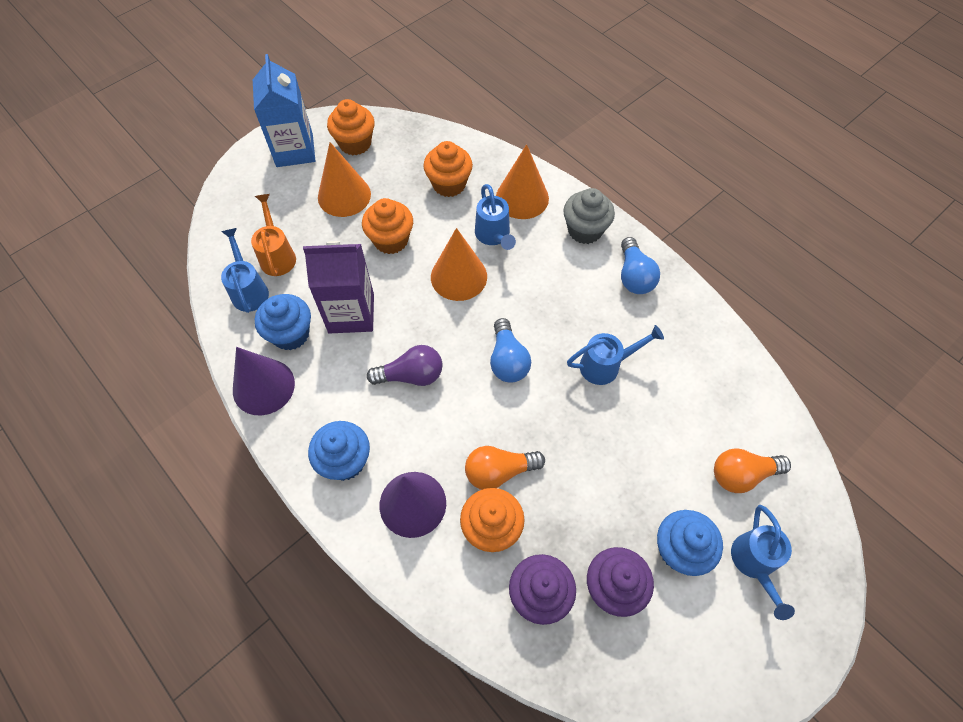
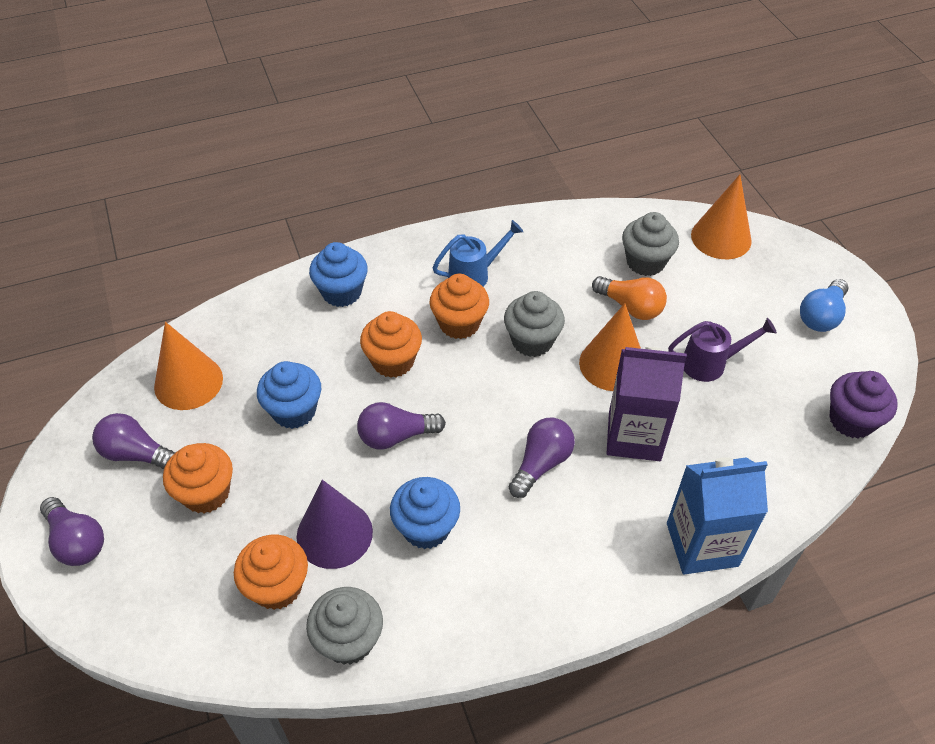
blue light bulb: 2 -> 1
blue watering can: 4 -> 1
grey cupcake: 1 -> 3
orange light bulb: 2 -> 1
orange watering can: 1 -> 0
purple cone: 2 -> 1
purple cupcake: 2 -> 1
purple light bulb: 1 -> 4
purple watering can: 0 -> 1

